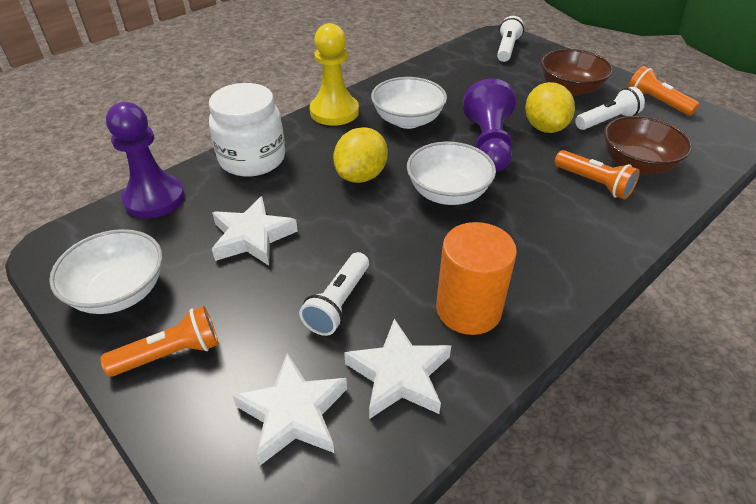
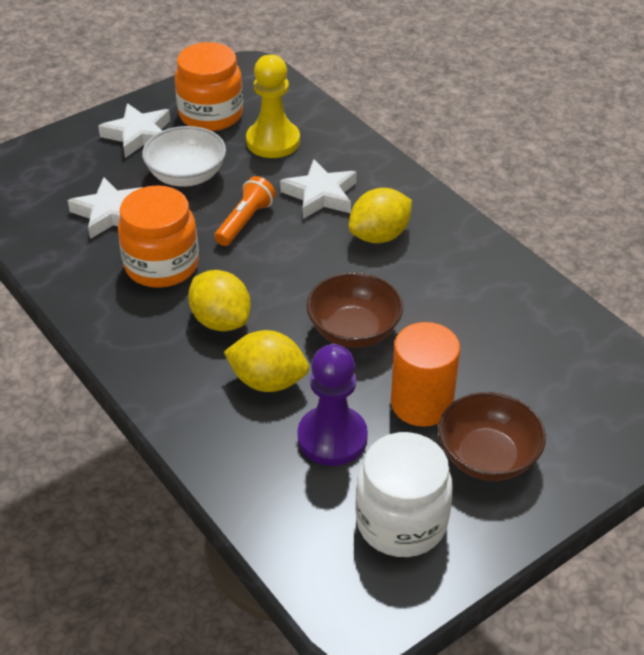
orange flashlight: 3 -> 1
orange jar: 0 -> 2
purple pawn: 2 -> 1
white bowl: 3 -> 1
white flashlight: 3 -> 0
yellow lemon: 2 -> 3

